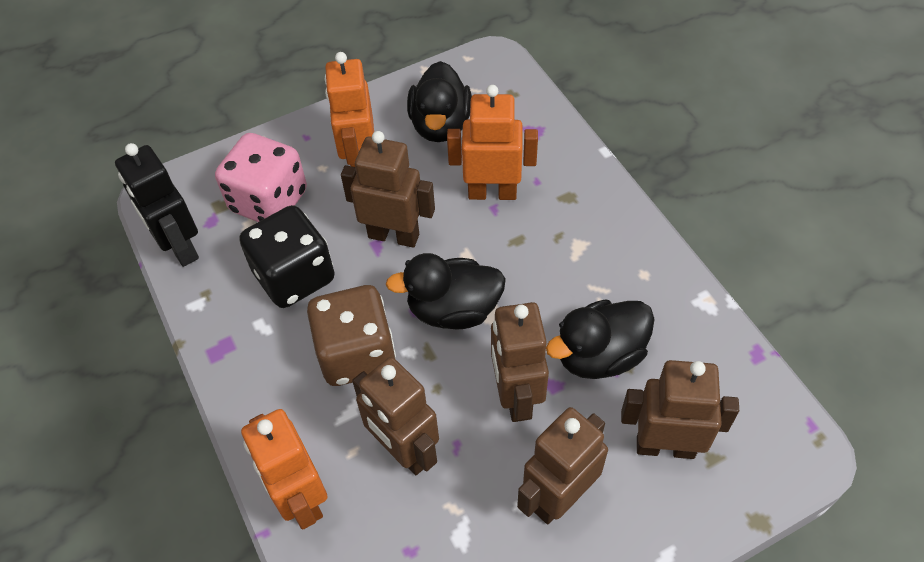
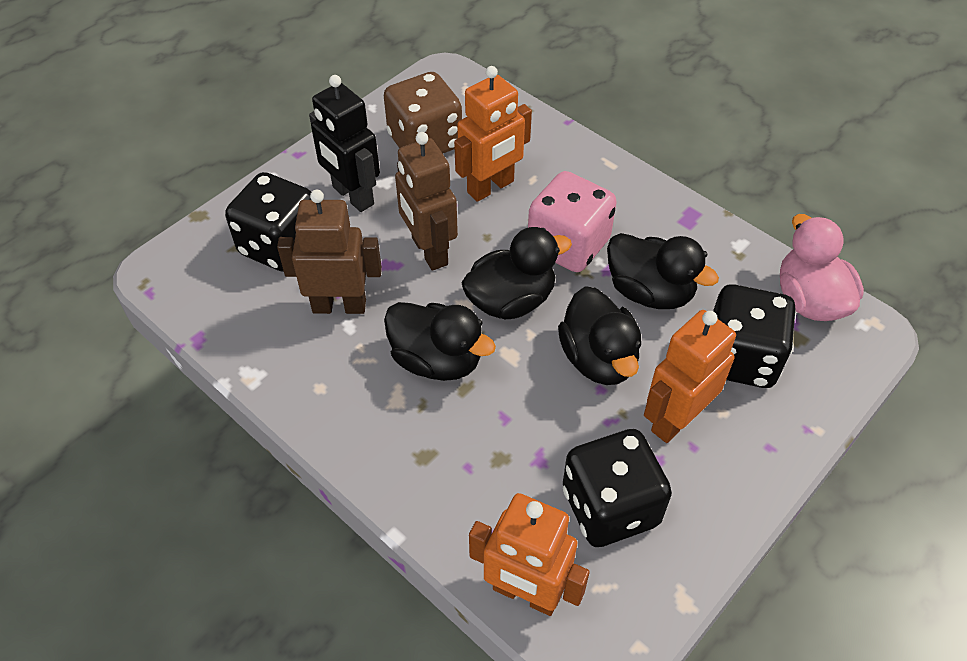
black dice: 1 -> 3
black duck: 3 -> 4
brown robot: 5 -> 2
pink duck: 0 -> 1

